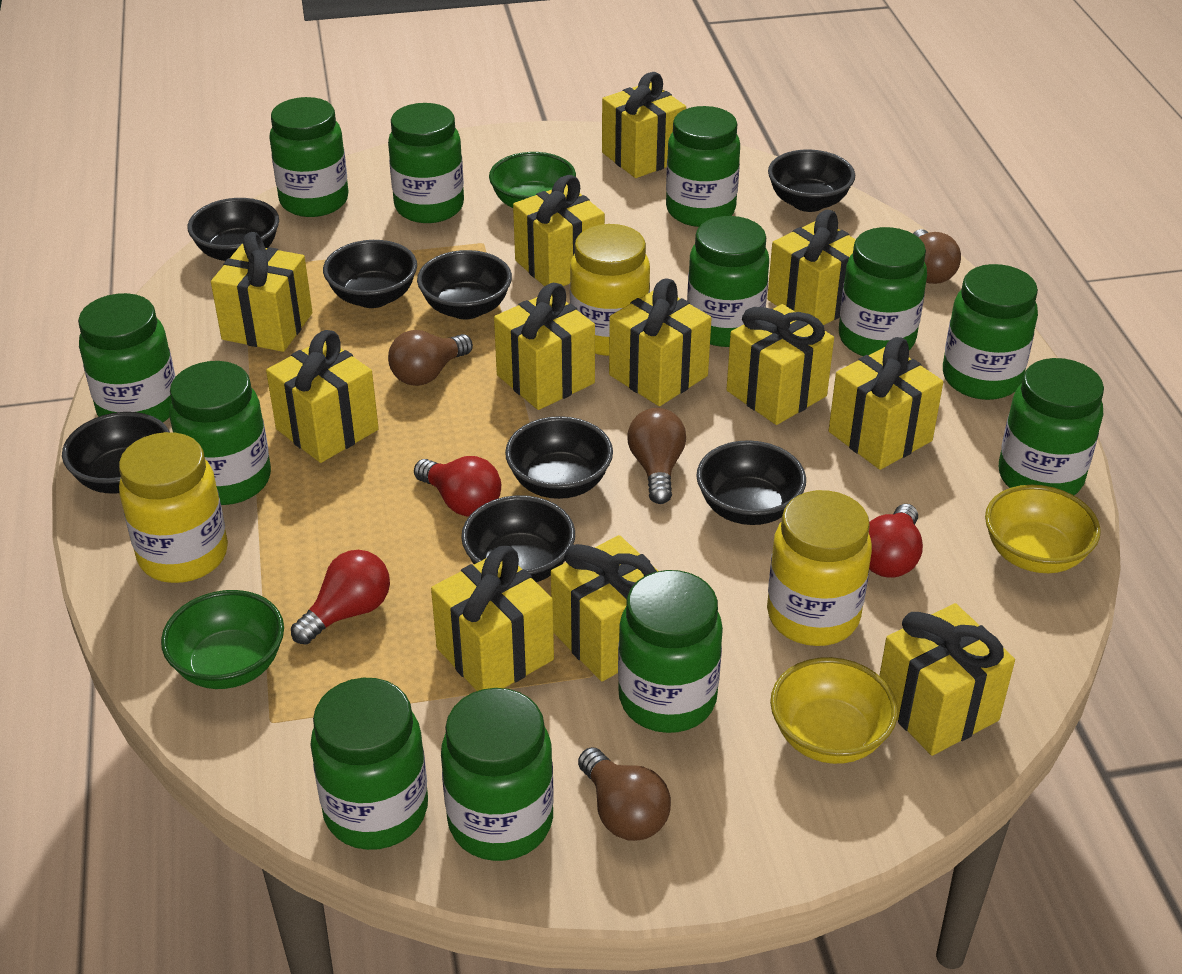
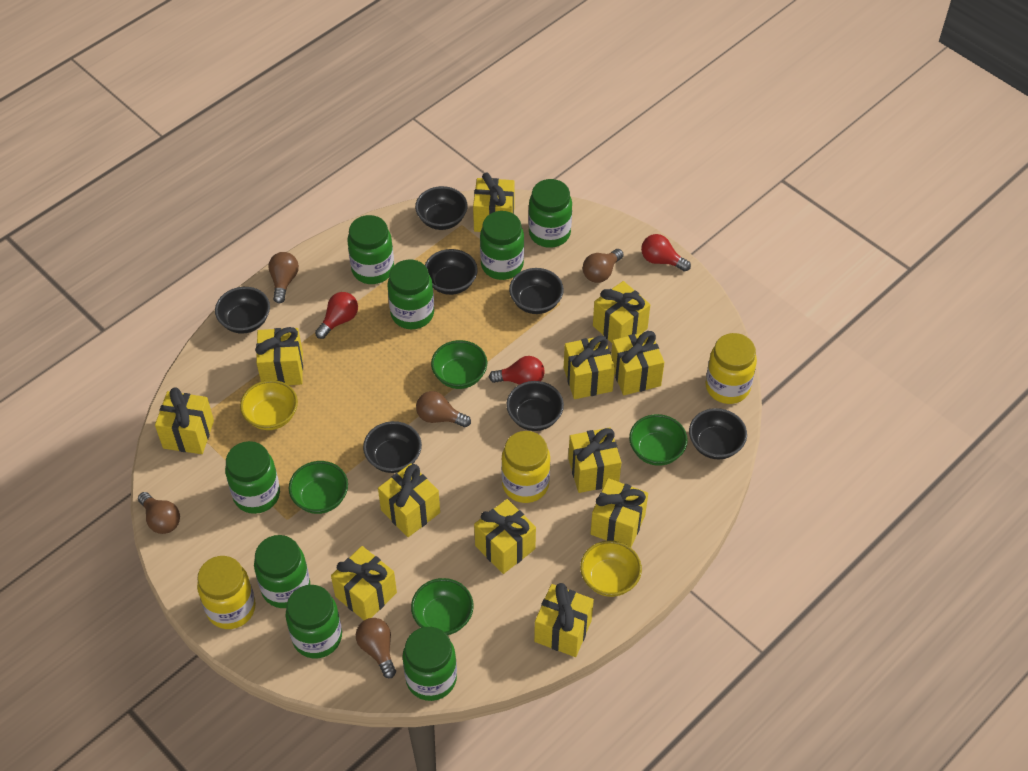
black bowl: 8 -> 7
brown light bulb: 4 -> 5
green bowl: 2 -> 4
green jar: 12 -> 8

